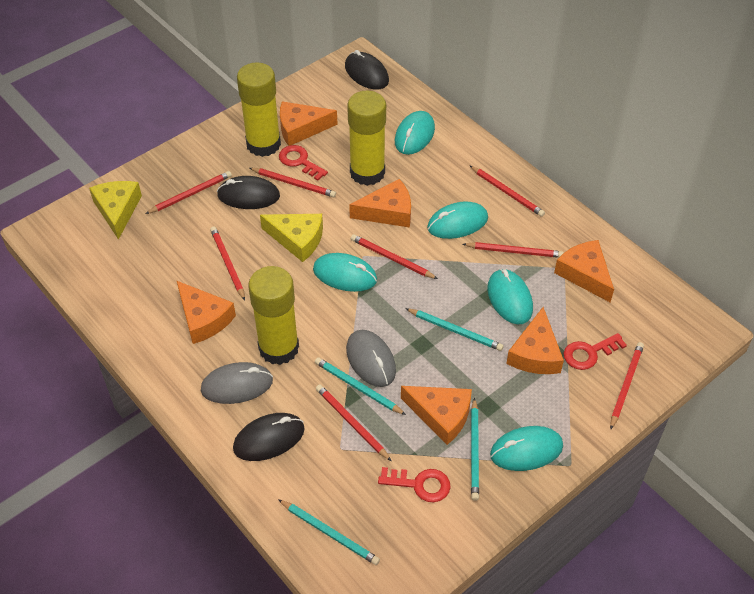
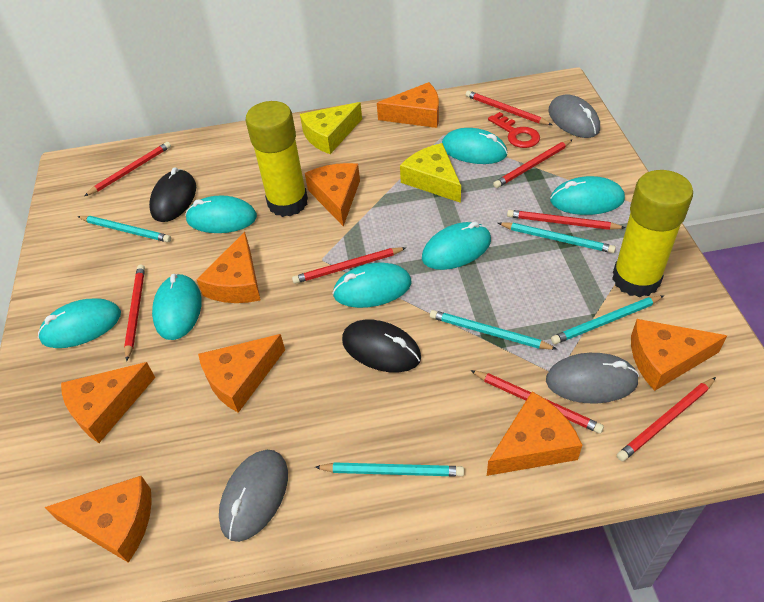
black mouse: 3 -> 2
grey mouse: 2 -> 3
orange cheese: 6 -> 8
red key: 3 -> 1
turquoise mouse: 5 -> 7
turquoise pencil: 4 -> 5
yellow glue stick: 3 -> 2

